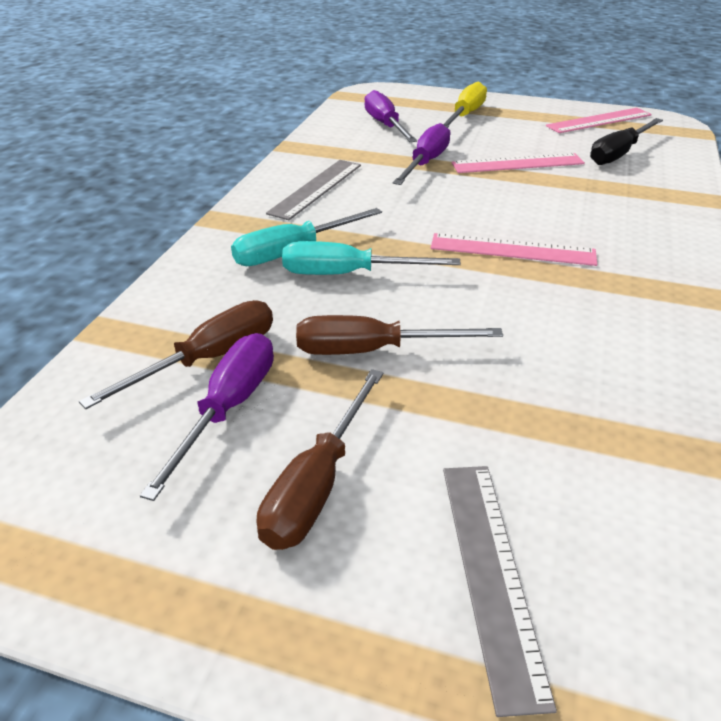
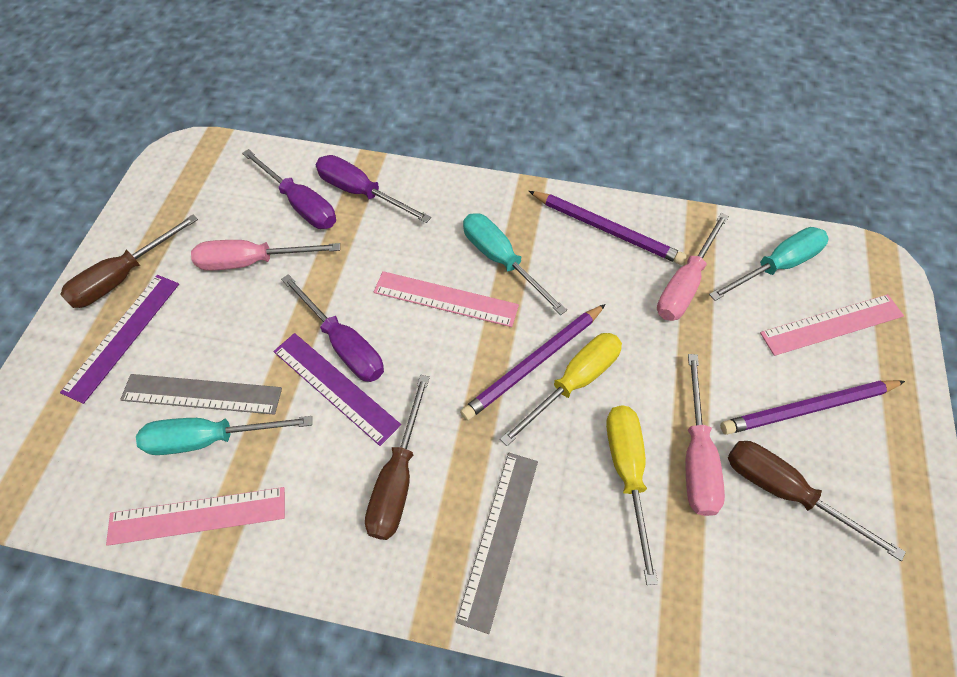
black screwdriver: 1 -> 0
pink screwdriver: 0 -> 3
purple pencil: 0 -> 3
purple ruler: 0 -> 2
turquoise screwdriver: 2 -> 3
yellow screwdriver: 1 -> 2

